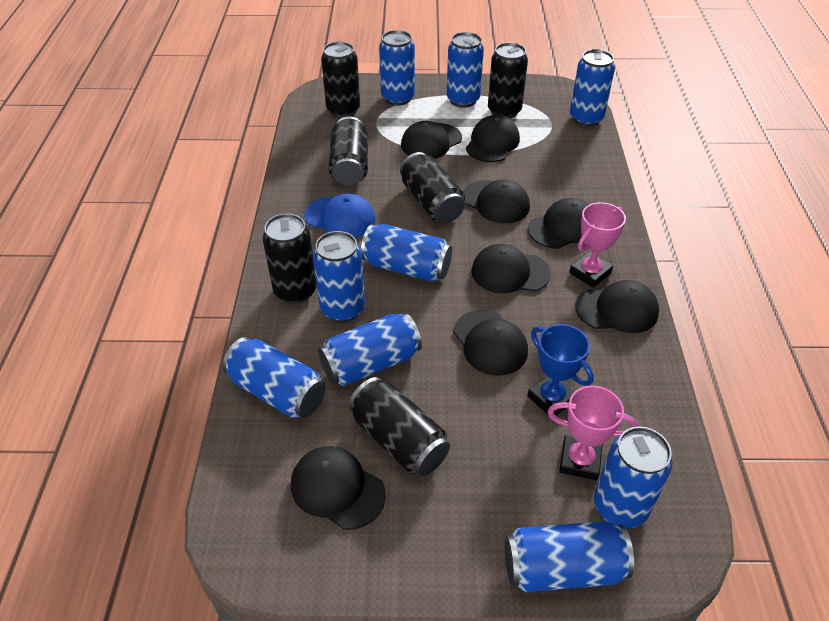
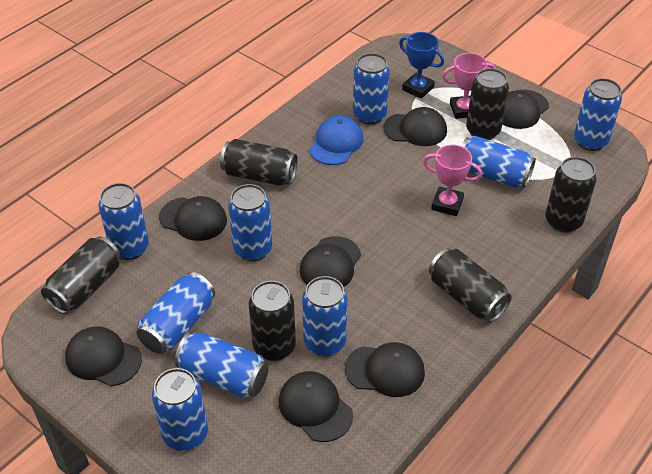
black cap: 8 -> 7

